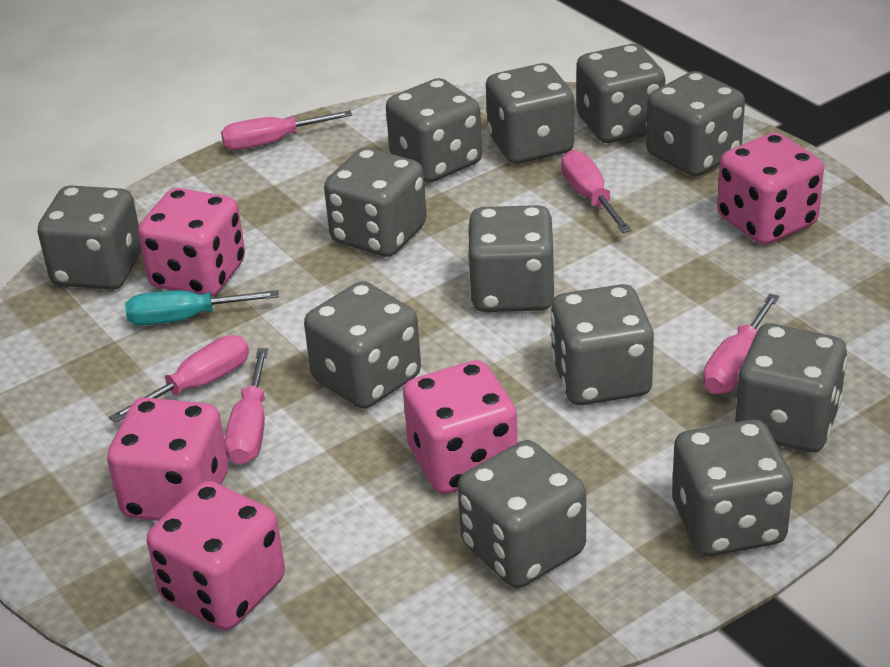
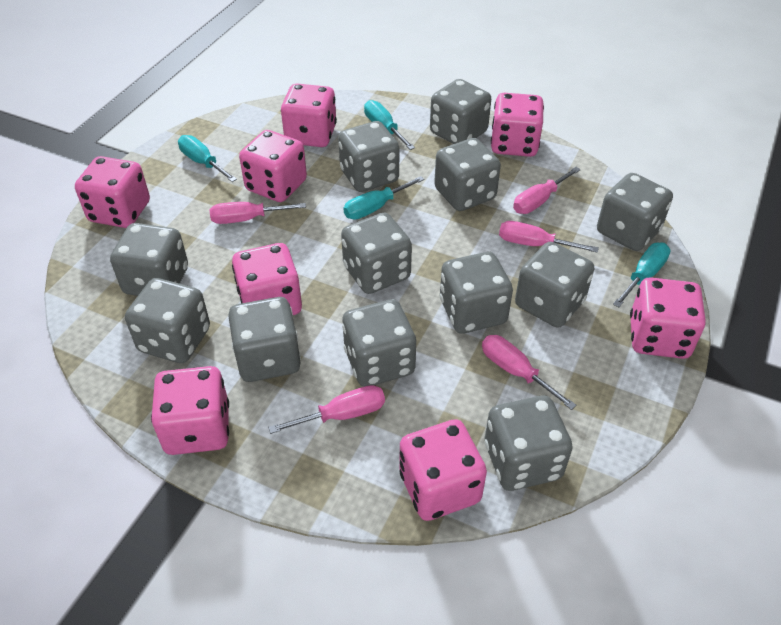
pink dice: 5 -> 8
turquoise screwdriver: 1 -> 4

